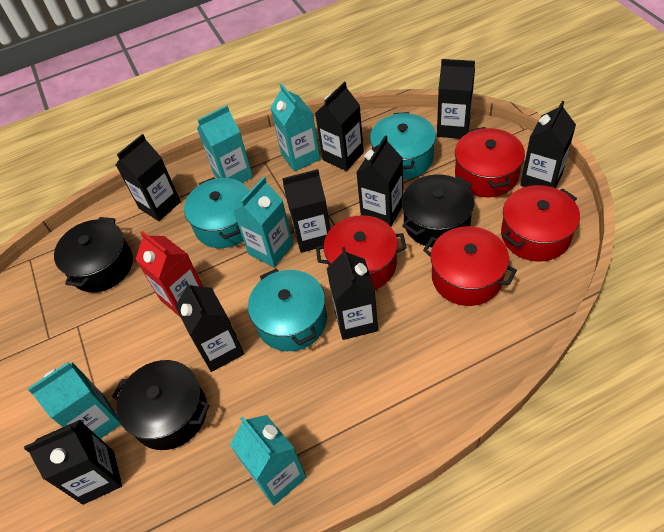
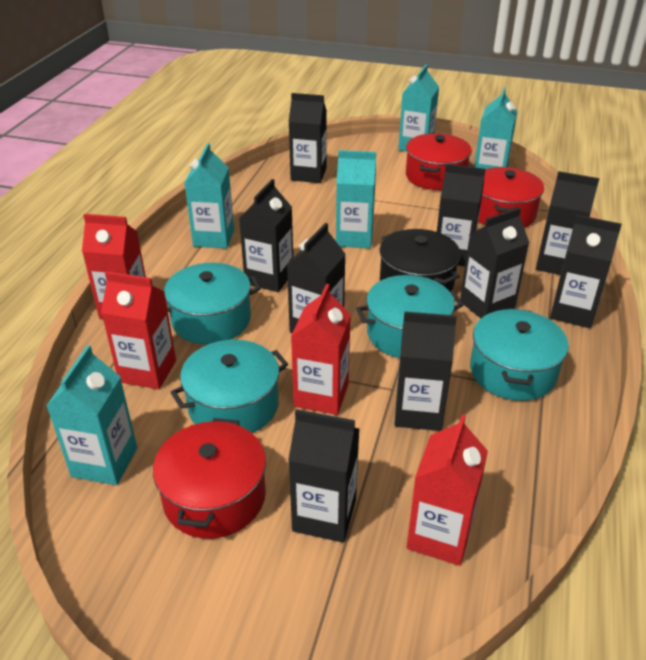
black pot: 3 -> 1
red carton: 1 -> 4
red pot: 4 -> 3
turquoise pot: 3 -> 4

